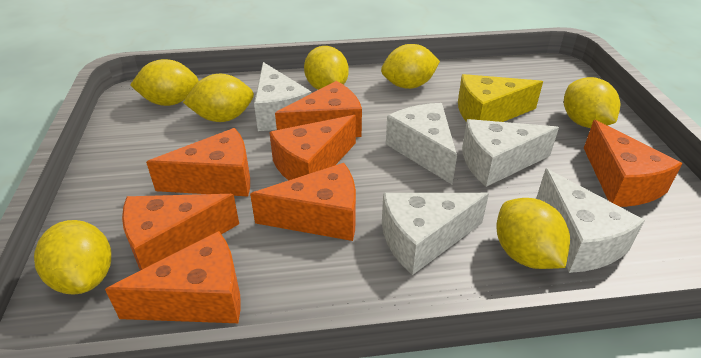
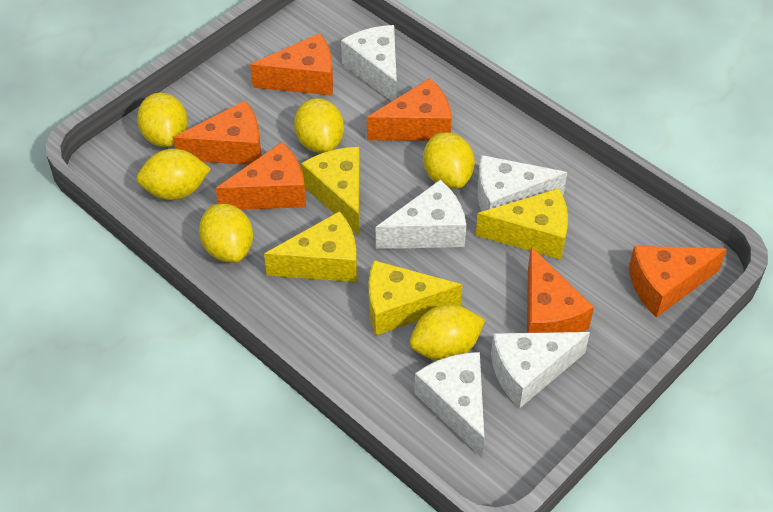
orange cheese: 7 -> 6
yellow cheese: 1 -> 4
yellow lemon: 7 -> 6

